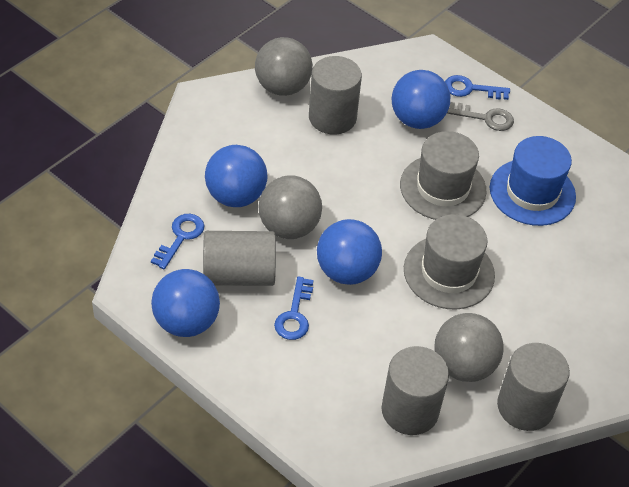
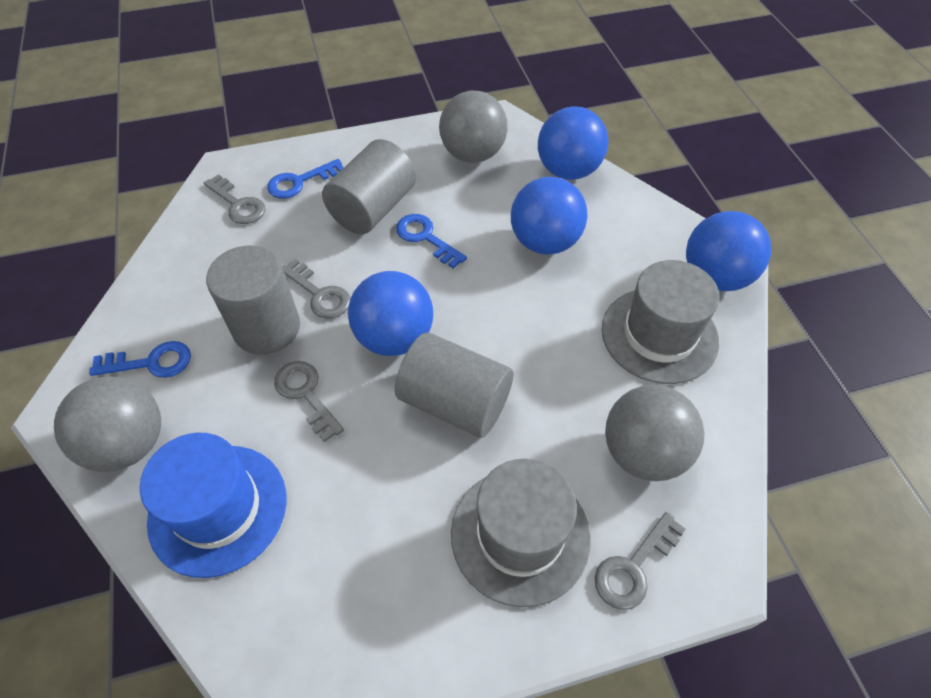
grey cylinder: 4 -> 3
grey key: 1 -> 4

